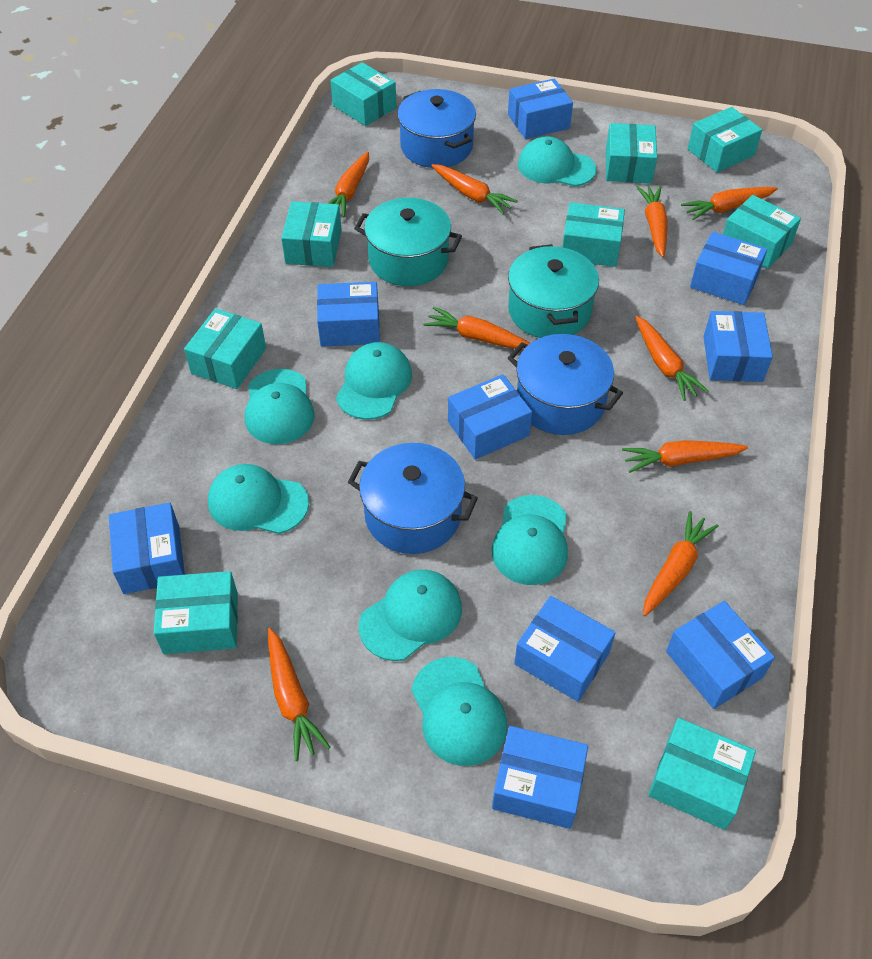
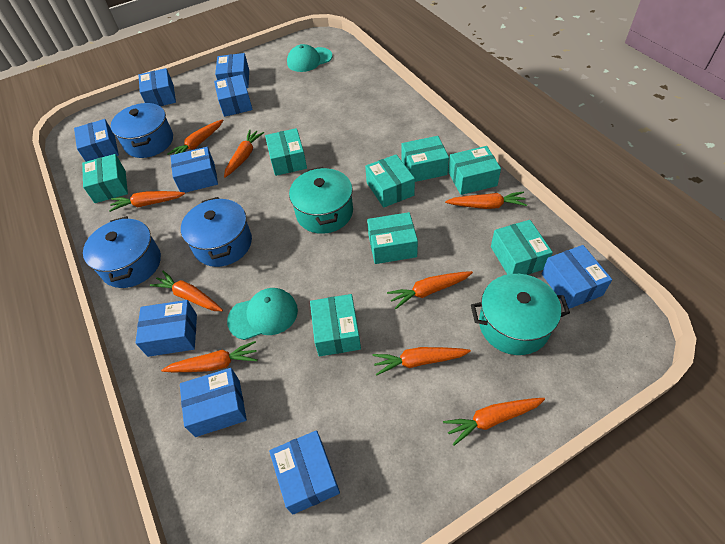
turquoise box: 9 -> 8
turquoise cap: 7 -> 2

